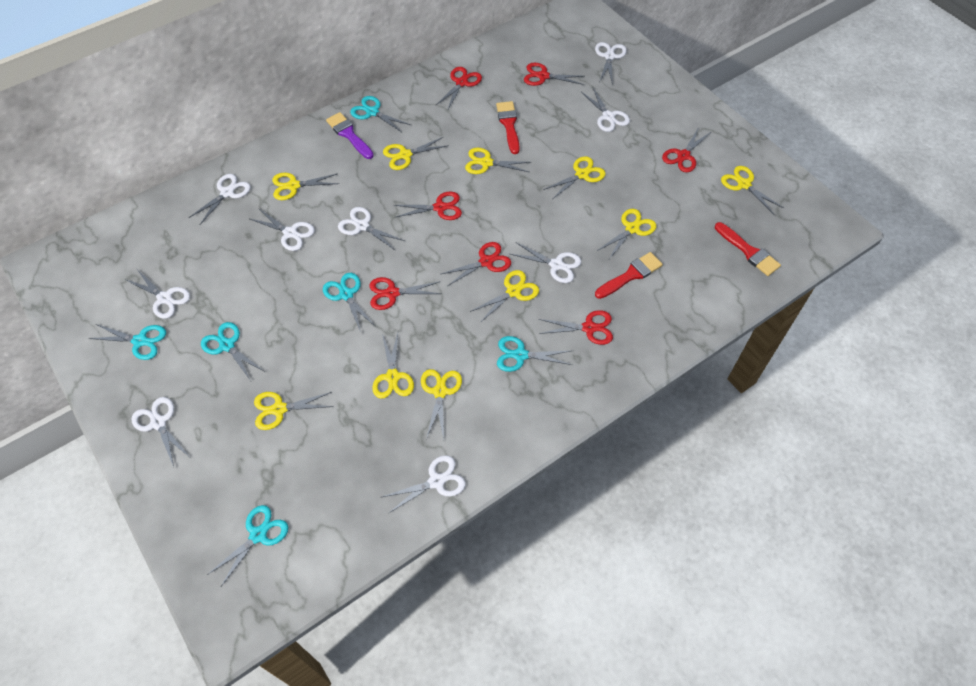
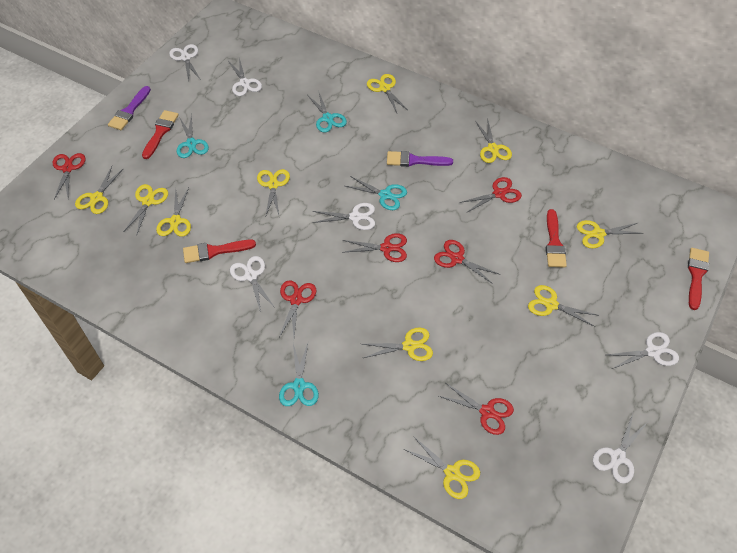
purple brush: 1 -> 2
red brush: 3 -> 4
red scissors: 7 -> 6
turquoise scissors: 6 -> 4
white scissors: 9 -> 6

